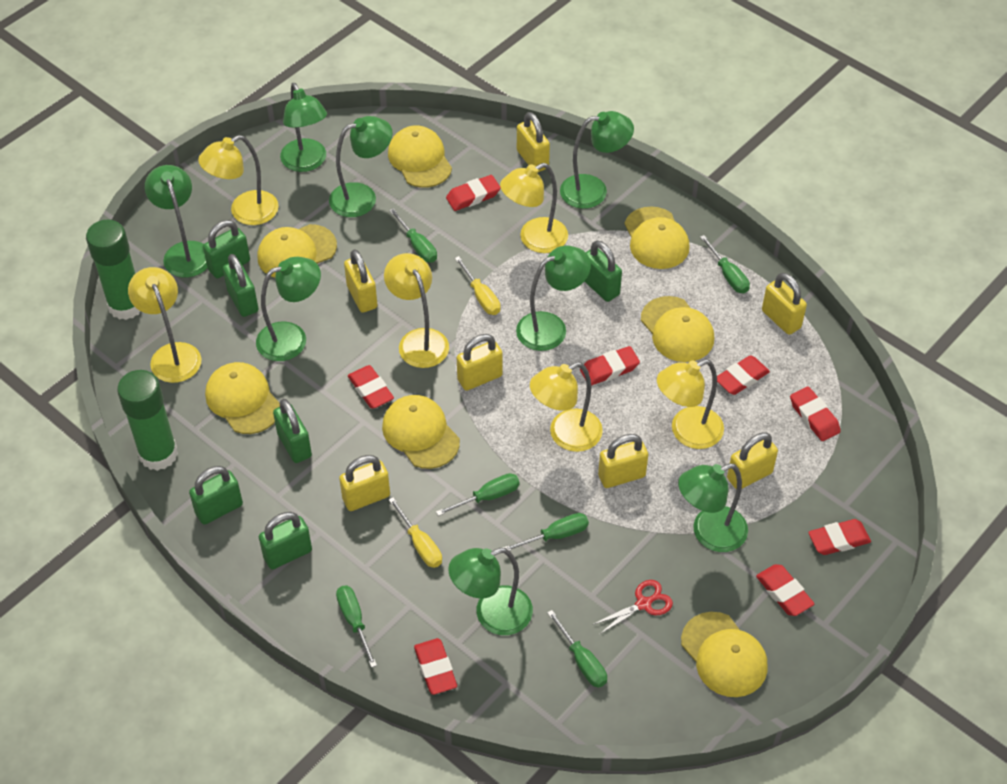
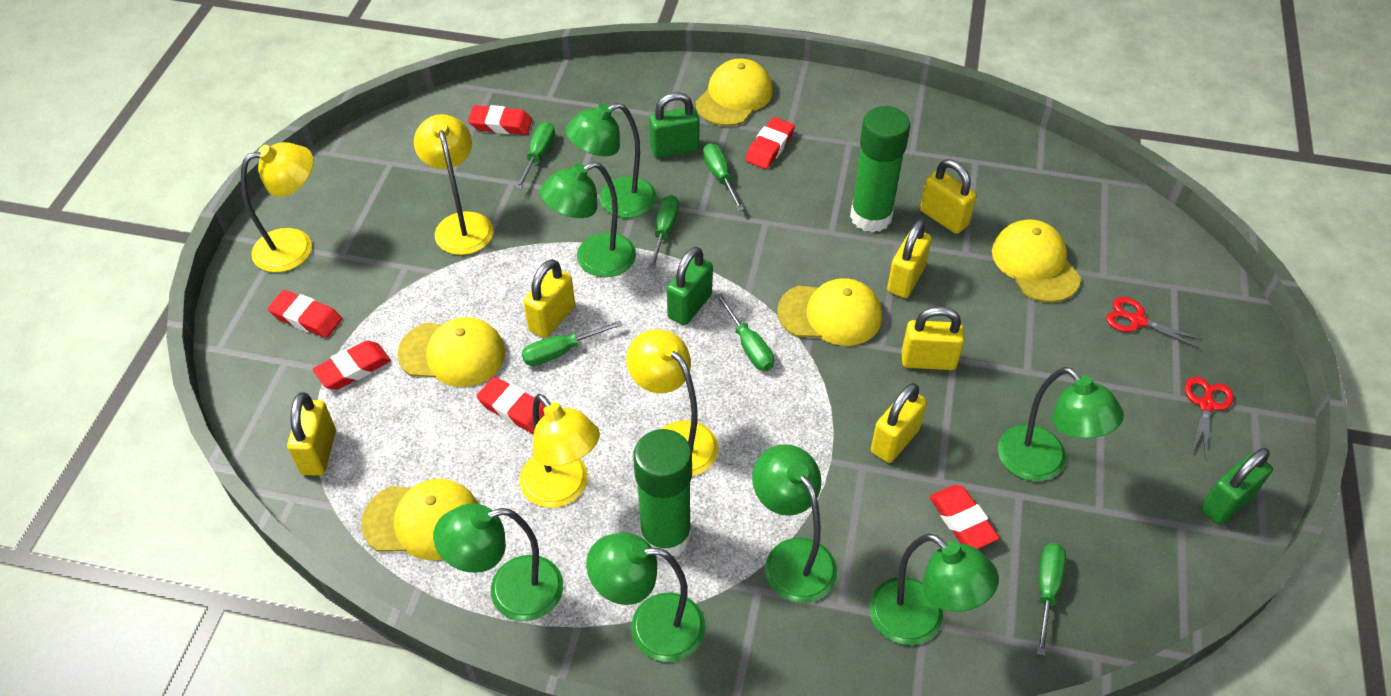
green lamp: 8 -> 7
green padlock: 6 -> 3
red eraser: 8 -> 6
red scissors: 1 -> 2
yellow cap: 7 -> 5
yellow lamp: 6 -> 4
yellow padlock: 7 -> 6
yellow screwdriver: 2 -> 0

